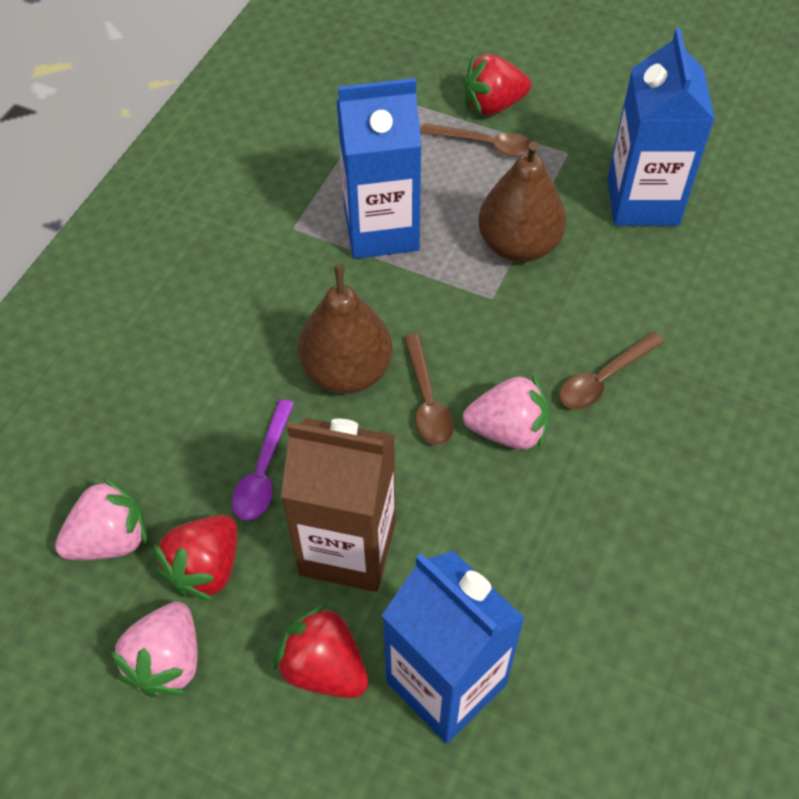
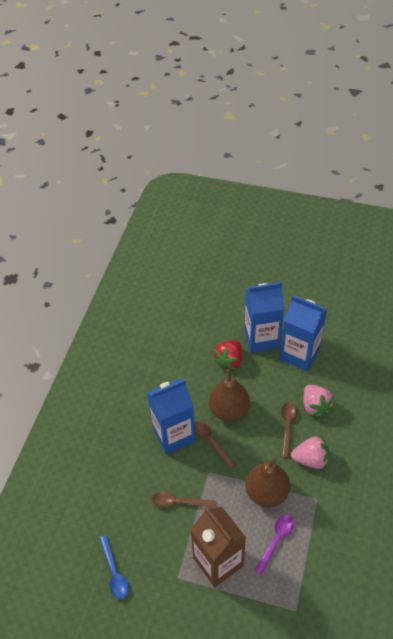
blue spoon: 0 -> 1
pink strawberry: 3 -> 2
red strawberry: 3 -> 1

